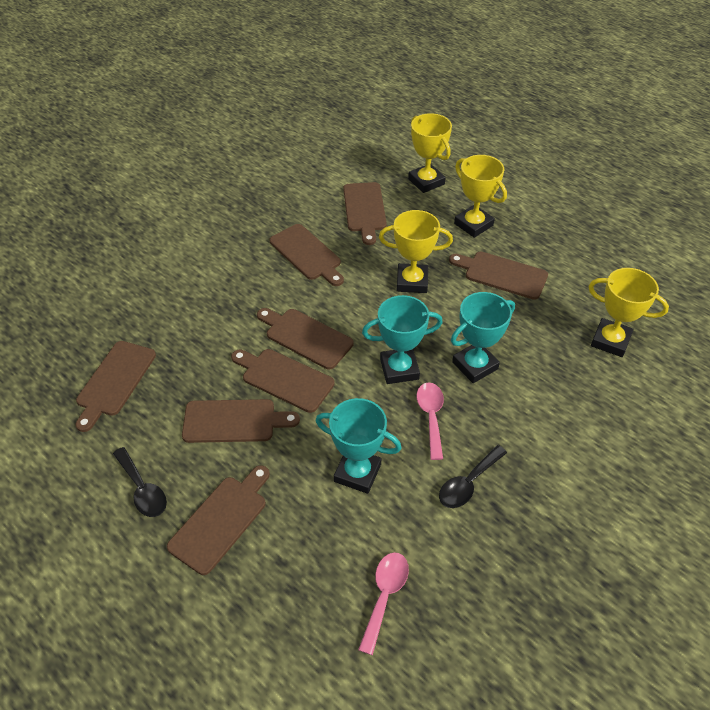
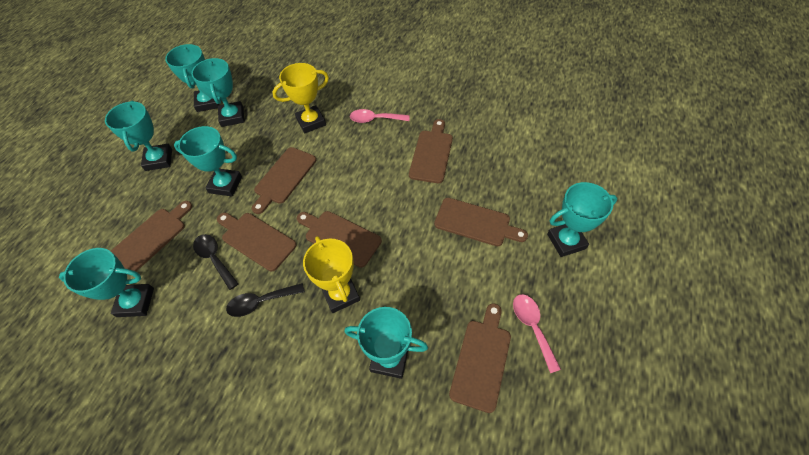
brown cutting board: 8 -> 7
turquoise trophy: 3 -> 7
yellow trophy: 4 -> 2

